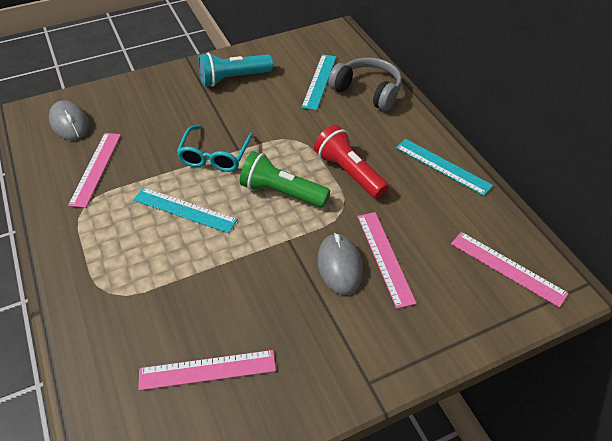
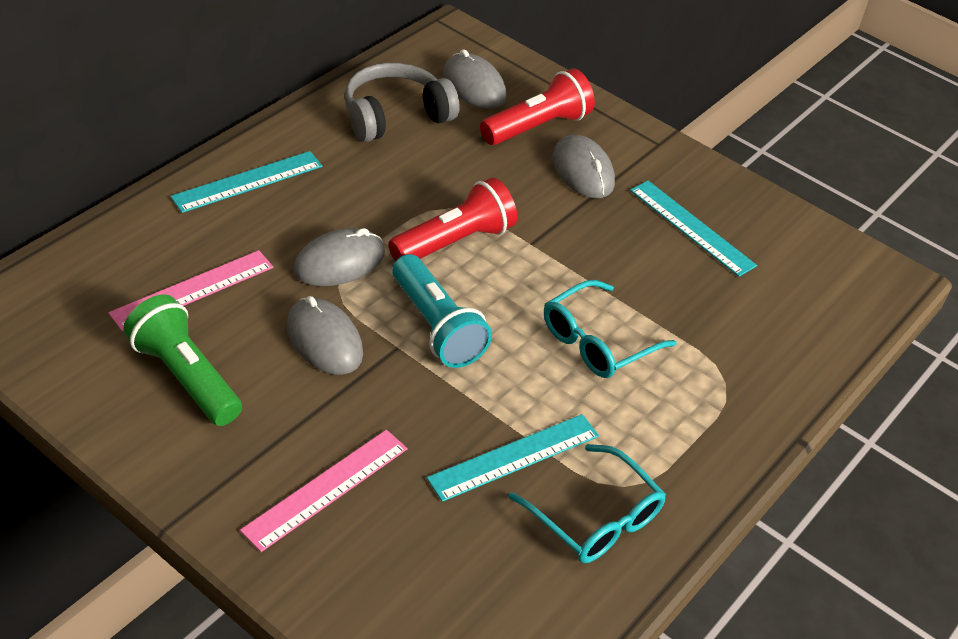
grey mouse: 2 -> 4
pink ruler: 4 -> 2
red flashlight: 1 -> 2
turquoise glasses: 1 -> 2

